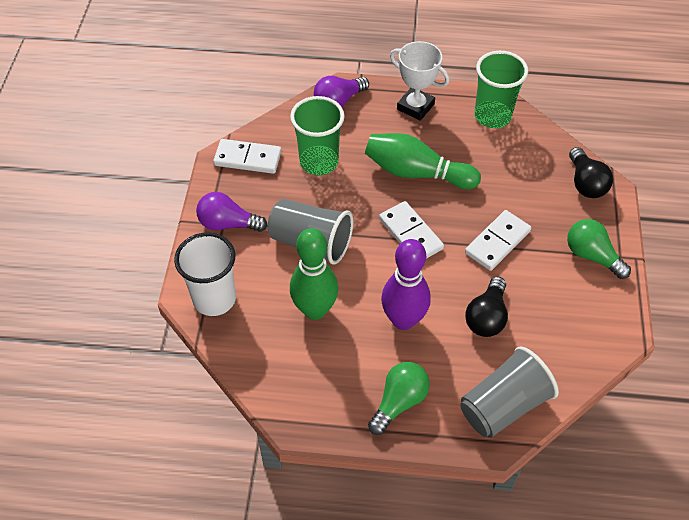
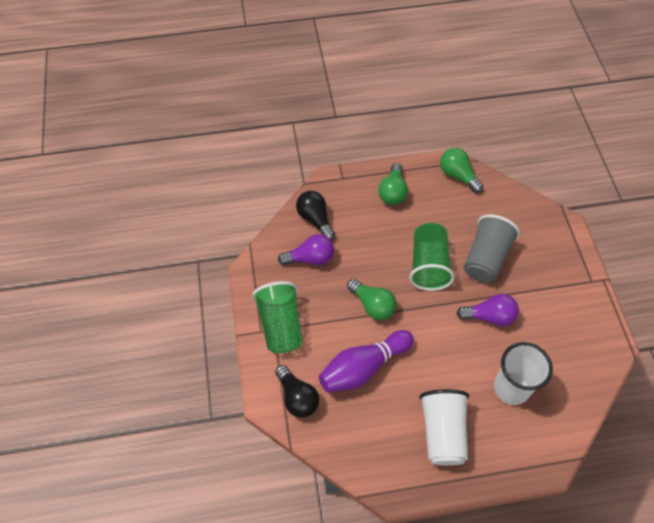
green bowling pin: 2 -> 0
green light bulb: 2 -> 3
grey cup: 2 -> 1
white cup: 1 -> 2
white domino: 3 -> 0
white trophy: 1 -> 0

